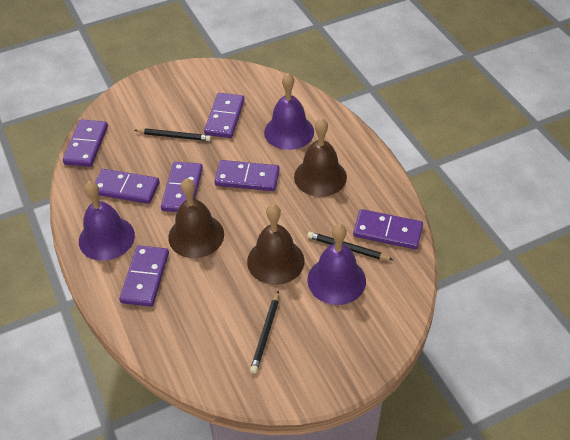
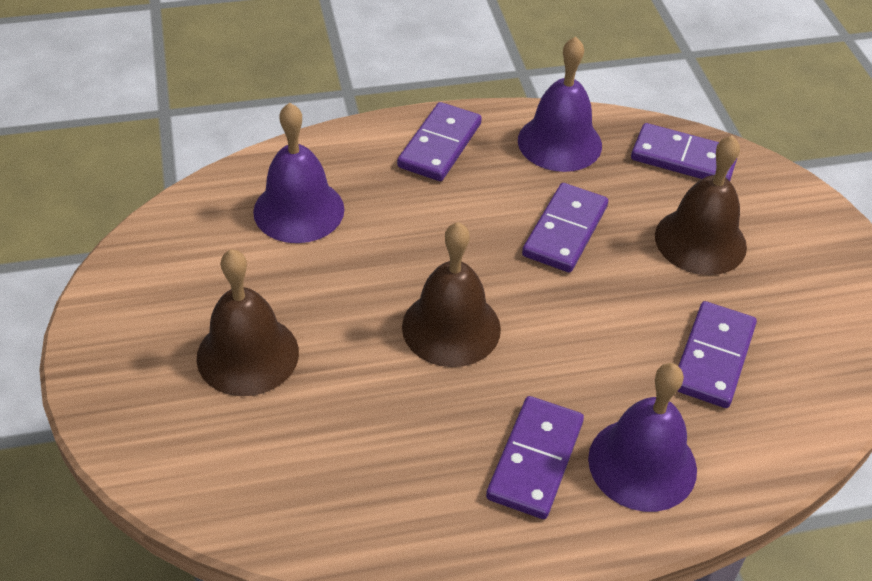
black pencil: 3 -> 0
purple domino: 7 -> 5

